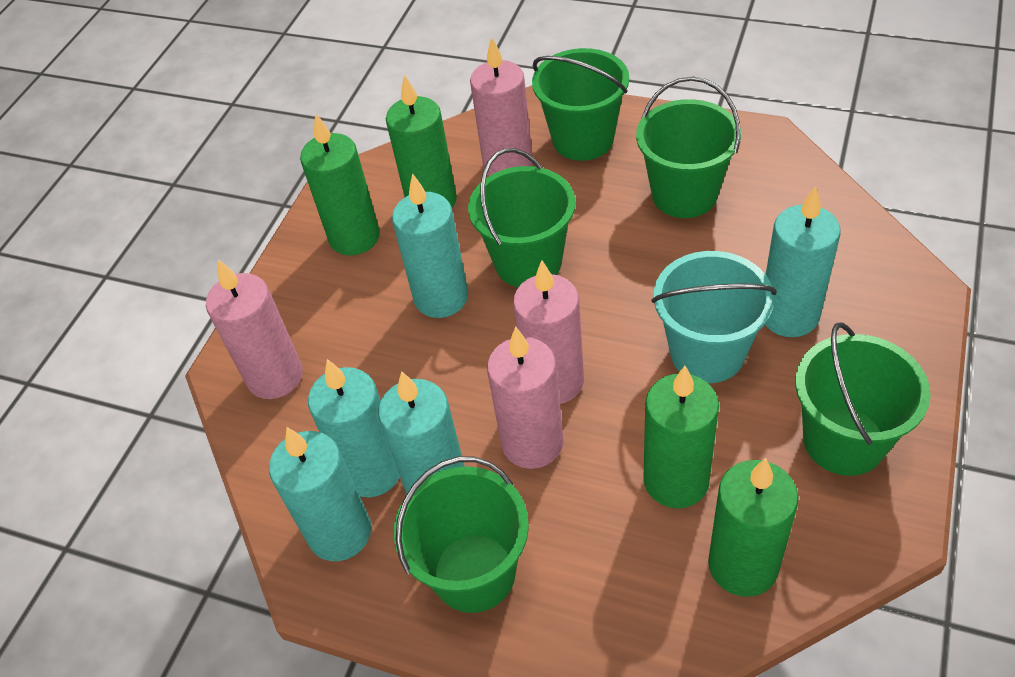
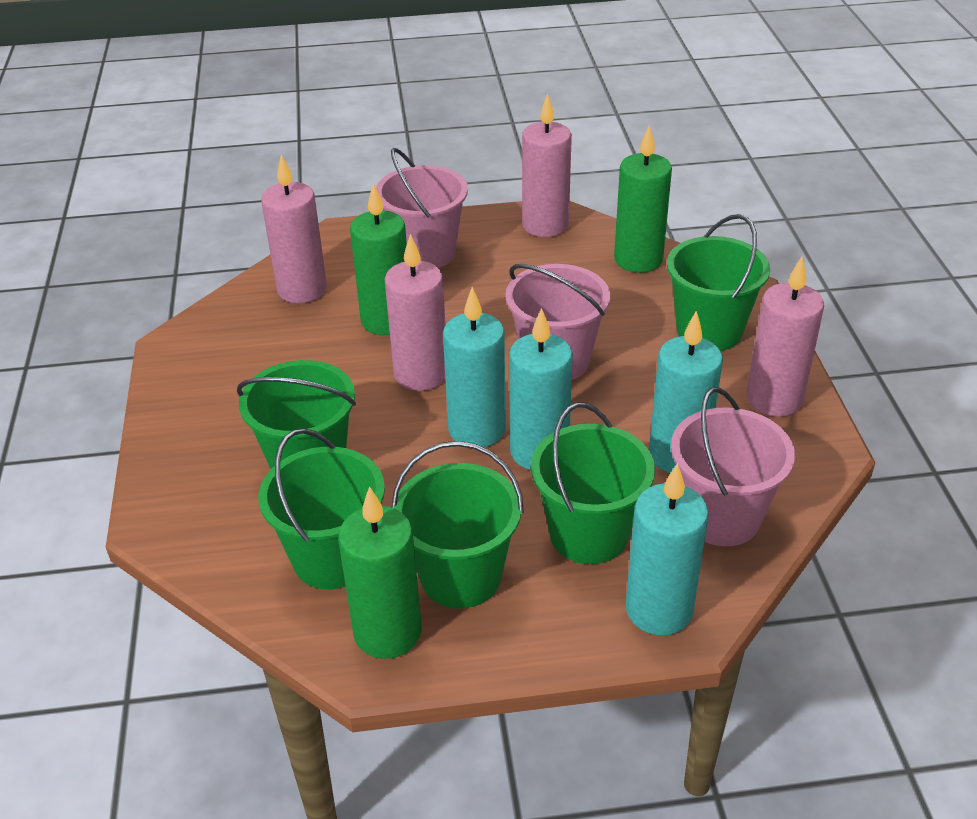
green candle: 4 -> 3
pink bucket: 0 -> 3
turquoise bucket: 1 -> 0
turquoise candle: 5 -> 4

